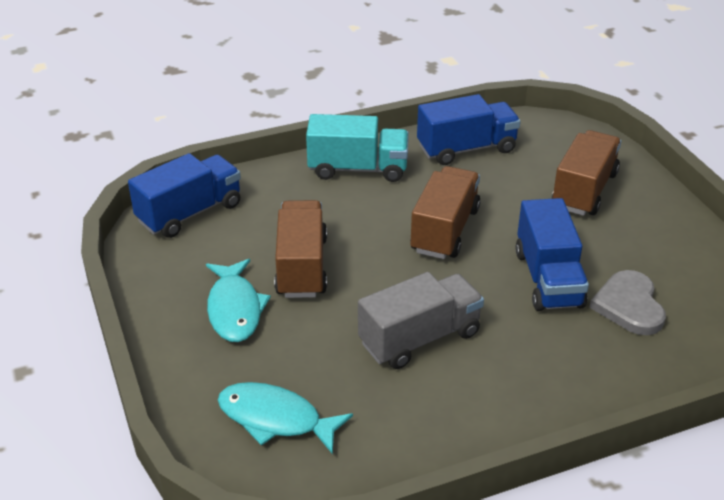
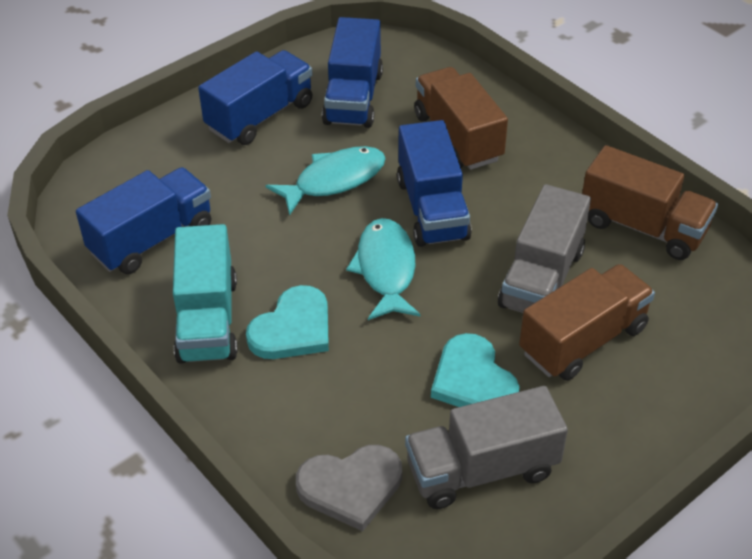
blue truck: 3 -> 4
grey truck: 1 -> 2
turquoise heart: 0 -> 2

